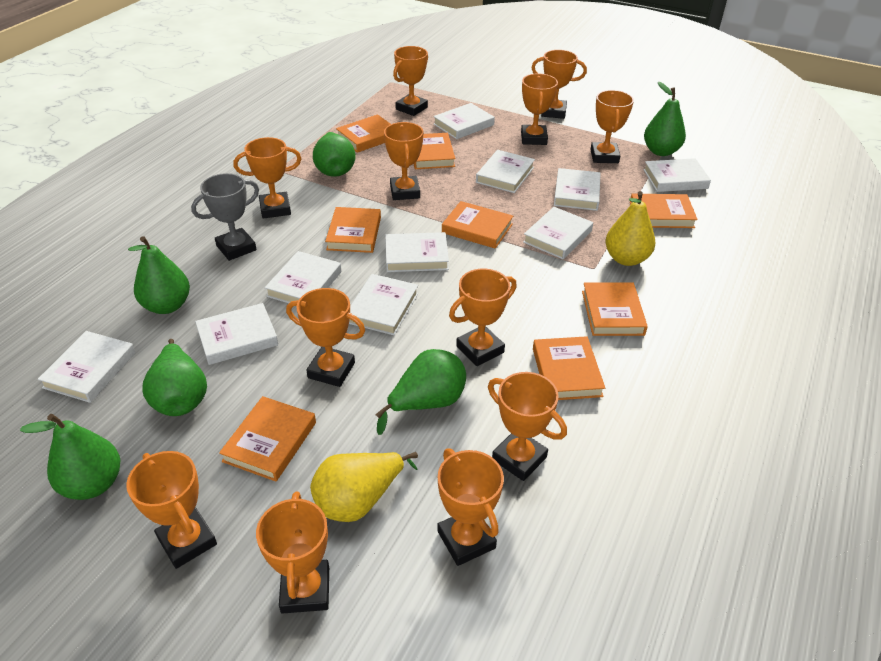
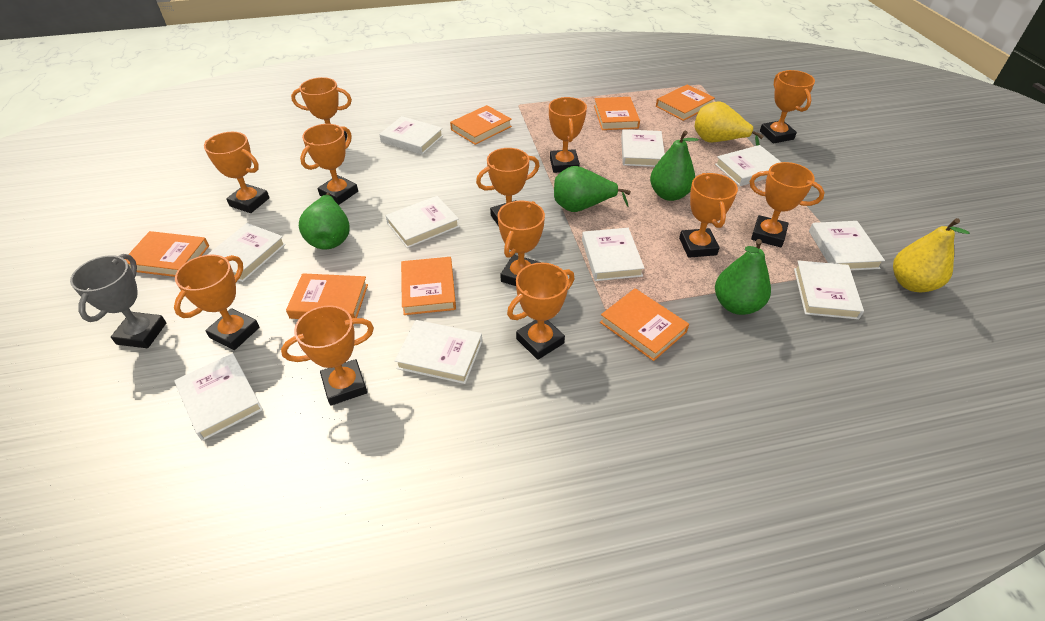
green pear: 6 -> 4
orange book: 8 -> 7

